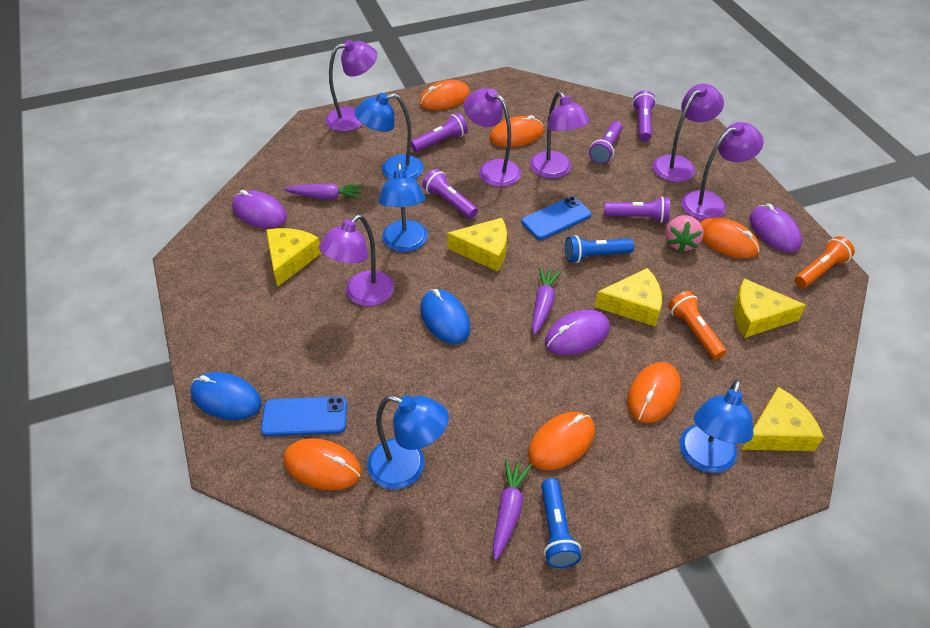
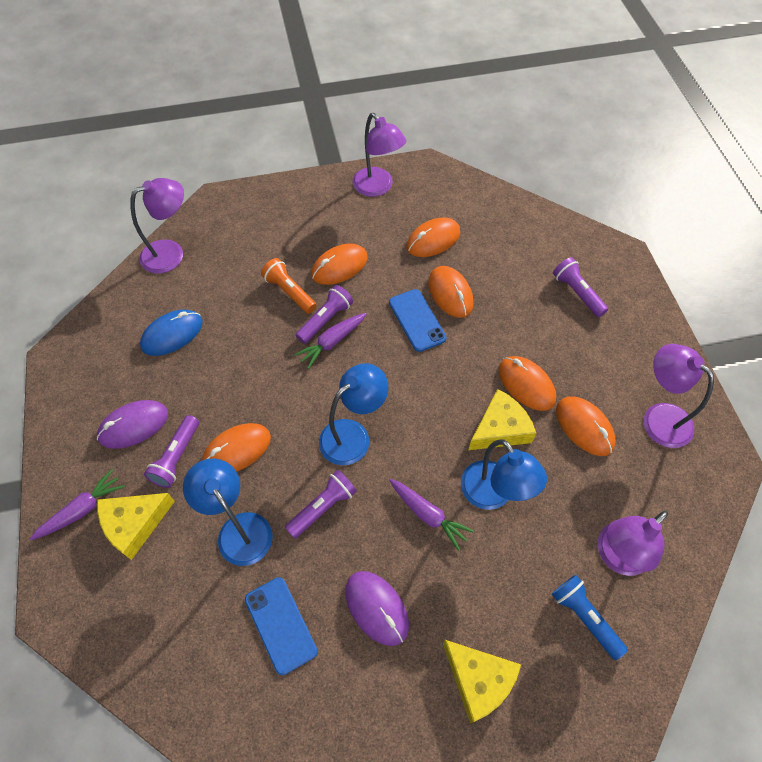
blue flashlight: 2 -> 1
blue lamp: 4 -> 3
blue mouse: 2 -> 1
orange flashlight: 2 -> 1
pink strawberry: 1 -> 0
purple flashlight: 5 -> 4
purple lamp: 6 -> 4
purple mouse: 3 -> 2
yellow cheese: 5 -> 3

